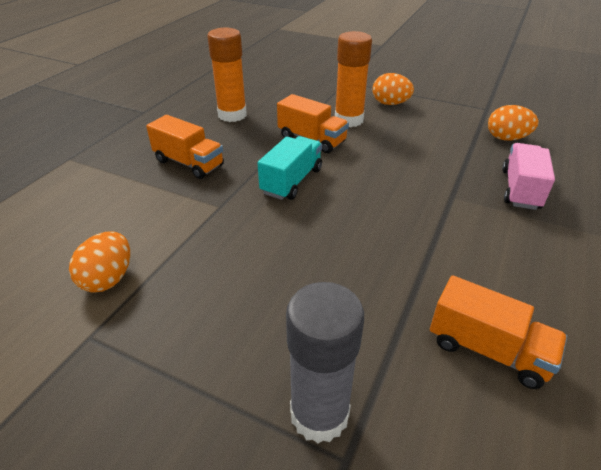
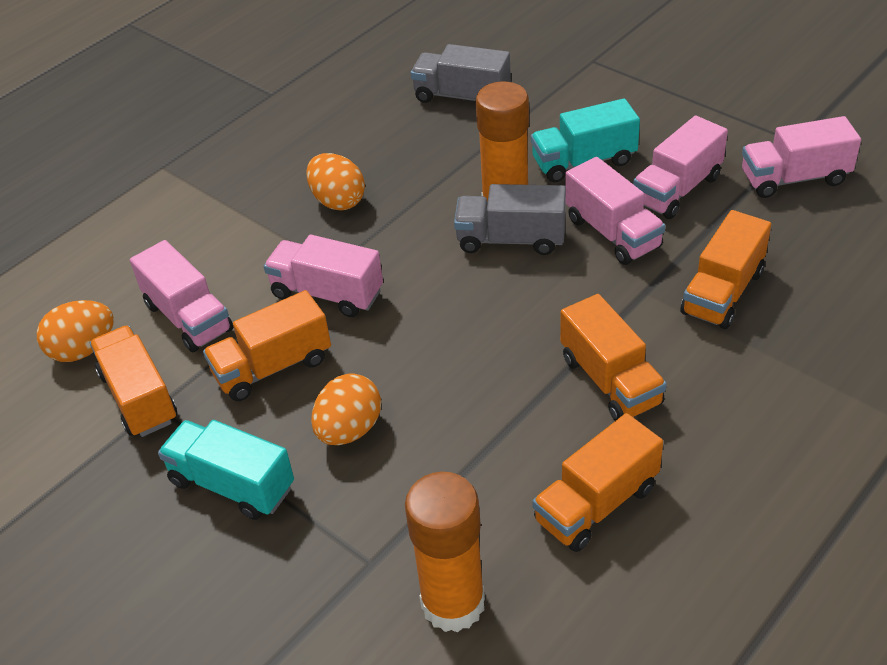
grey glue stick: 1 -> 0
grey truck: 0 -> 2
orange truck: 3 -> 5
pink truck: 1 -> 5
turquoise truck: 1 -> 2

